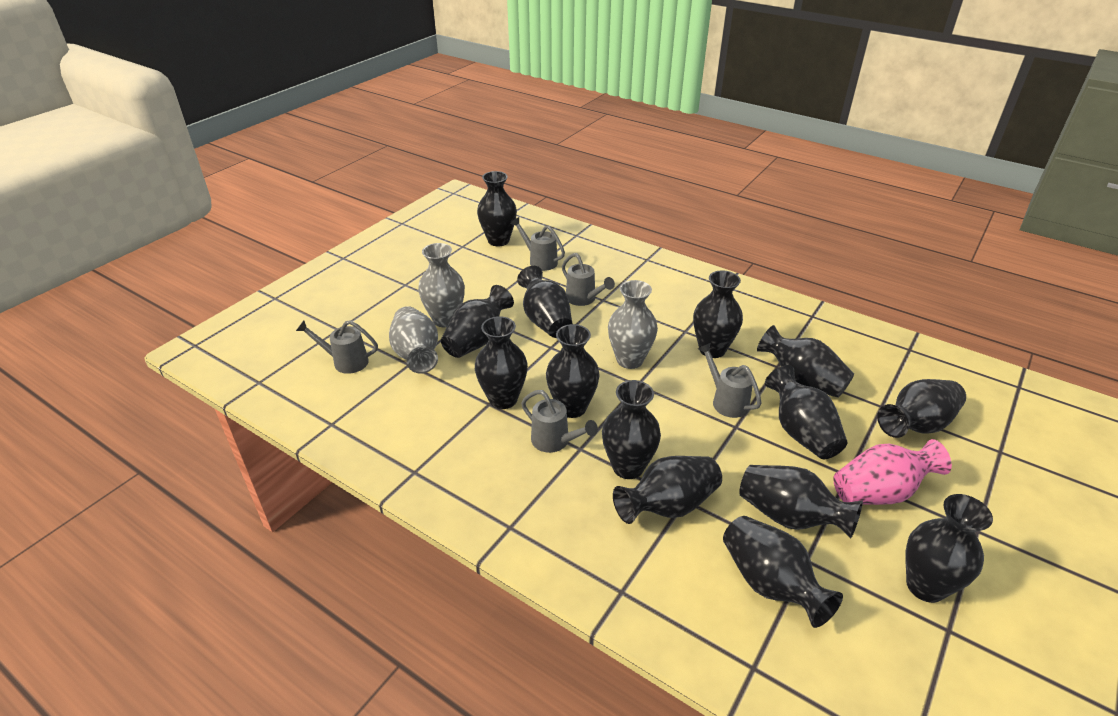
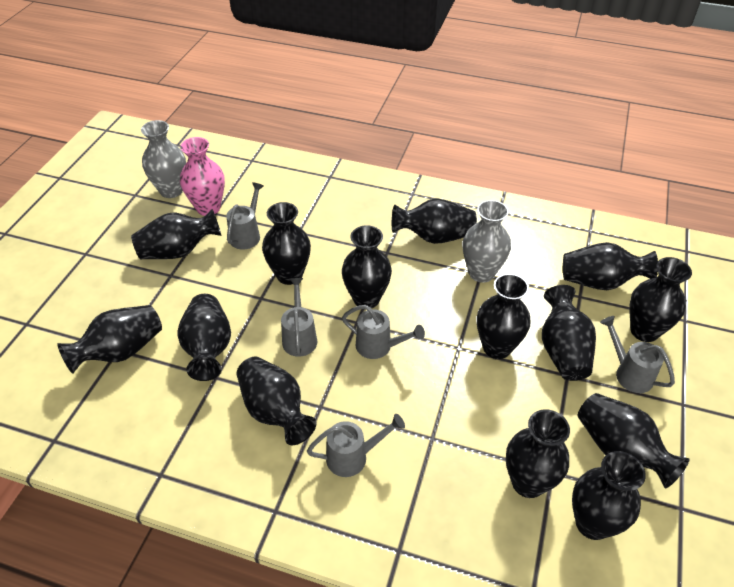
grey vase: 3 -> 2

